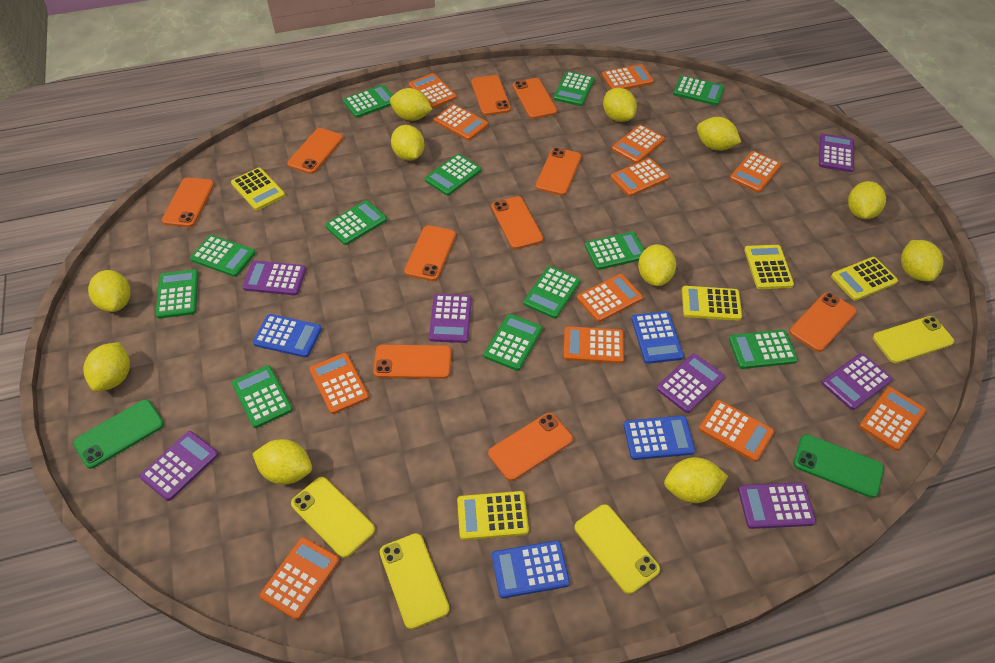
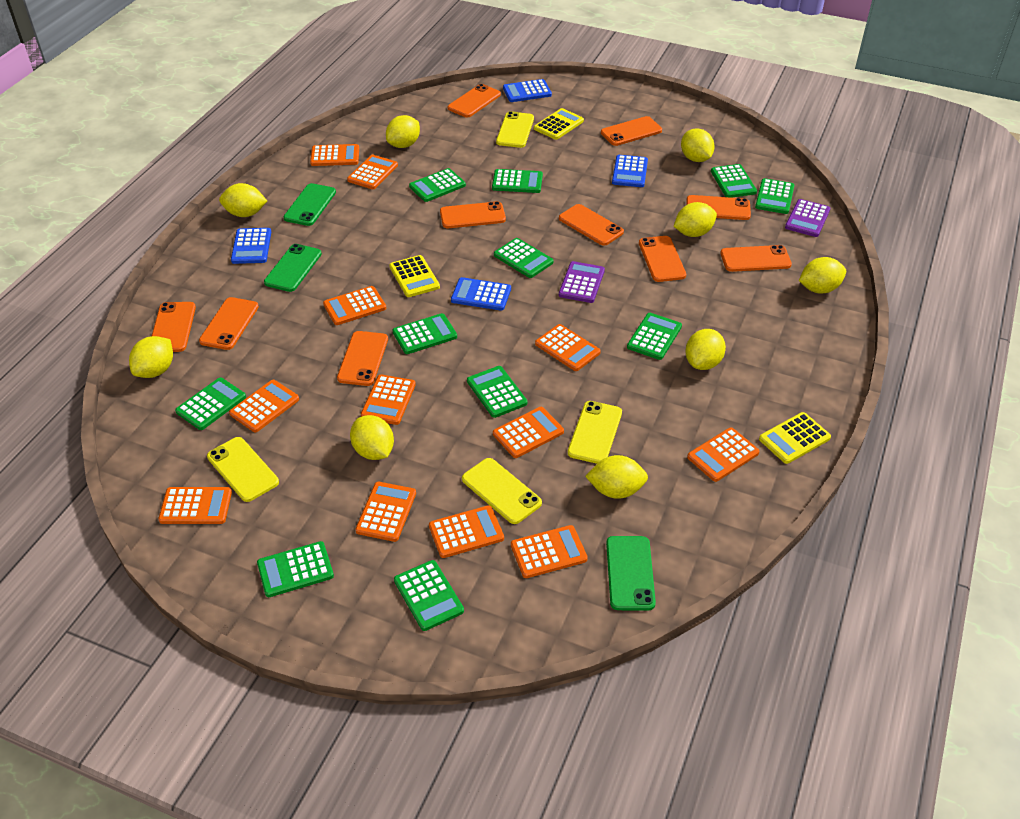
green calculator: 12 -> 11
green phone: 2 -> 3
purple calculator: 7 -> 2
yellow calculator: 5 -> 3
yellow lemon: 11 -> 9

